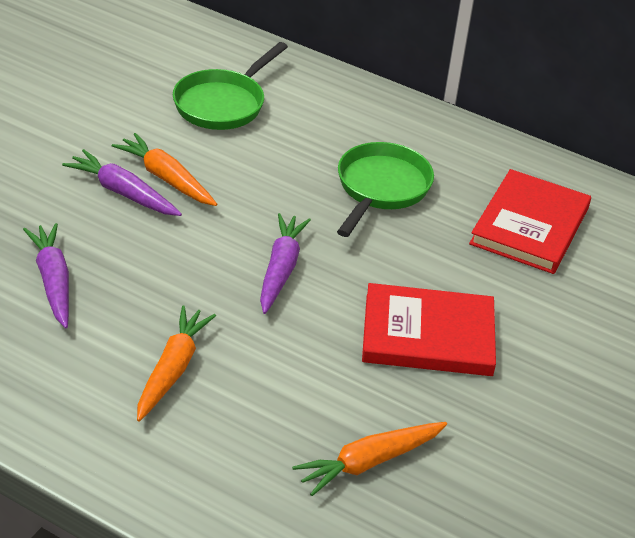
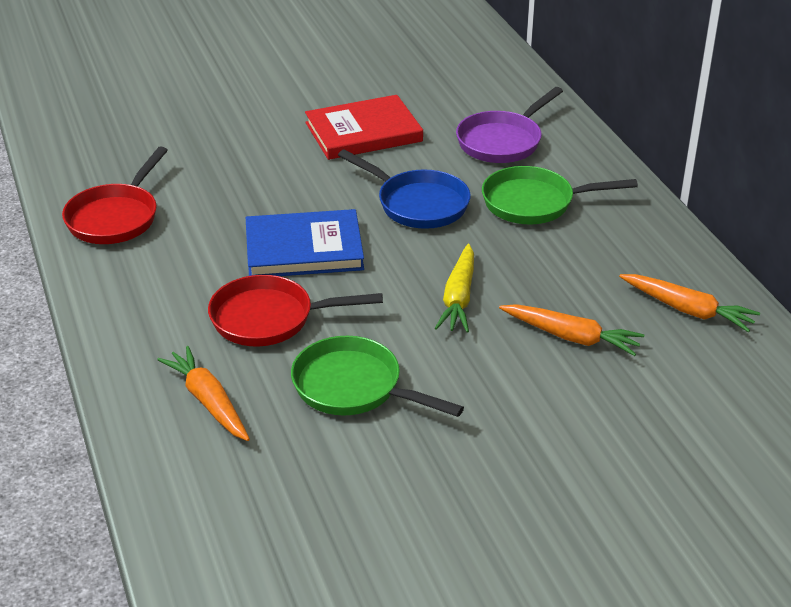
blue book: 0 -> 1
blue pan: 0 -> 1
purple carrot: 3 -> 0
purple pan: 0 -> 1
red book: 2 -> 1
red pan: 0 -> 2
yellow carrot: 0 -> 1

